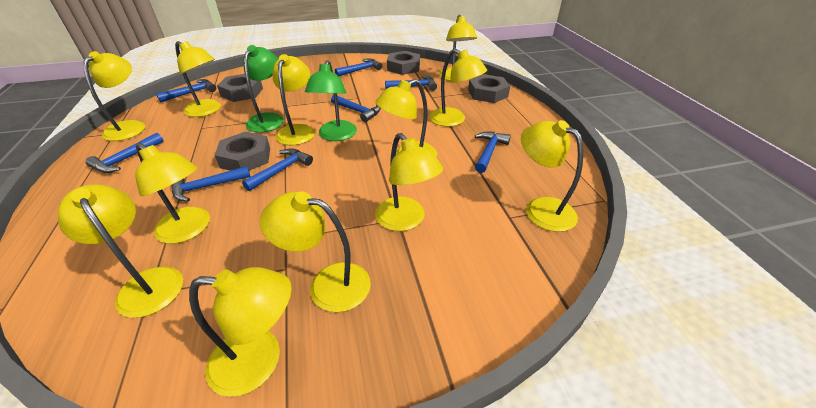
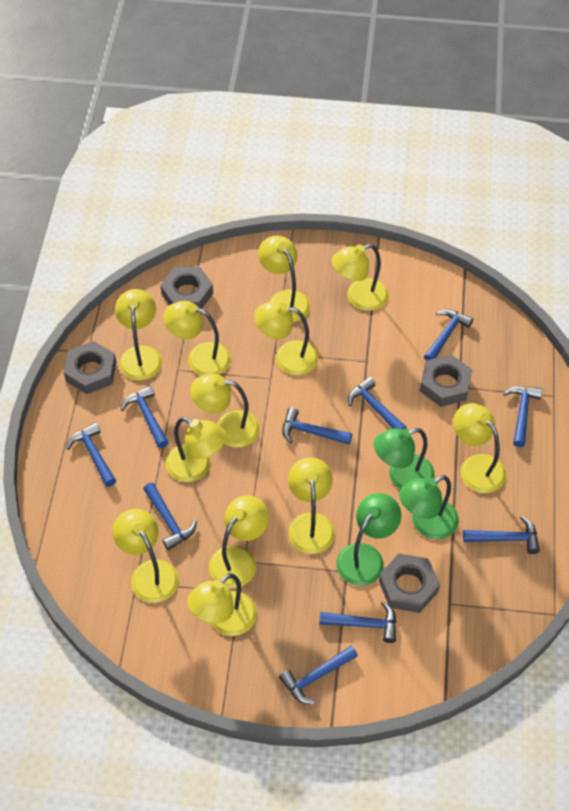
blue hammer: 8 -> 10
green lamp: 2 -> 3

